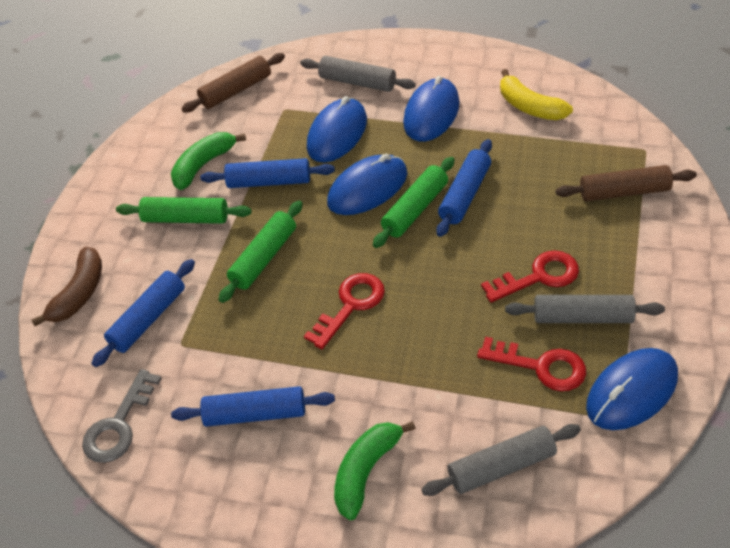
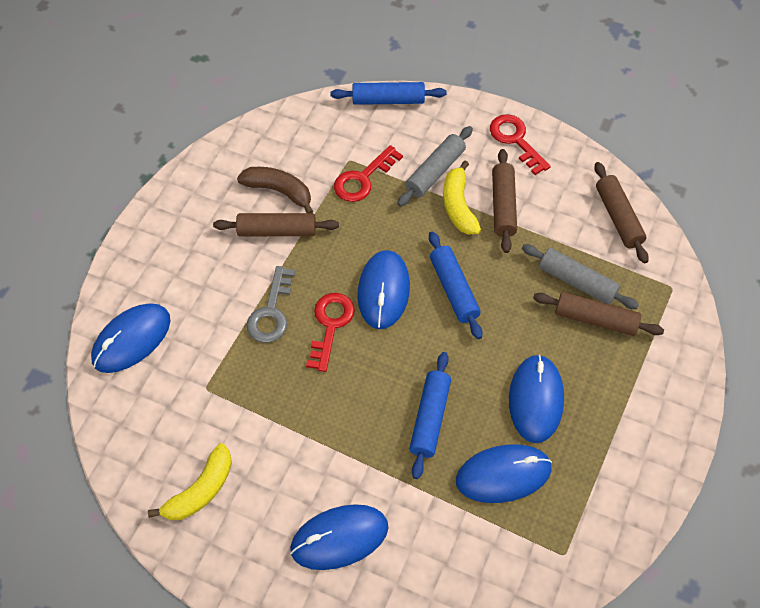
blue mouse: 4 -> 5
blue rolling pin: 4 -> 3
brown rolling pin: 2 -> 4
green banana: 2 -> 0
green rolling pin: 3 -> 0
grey rolling pin: 3 -> 2
yellow banana: 1 -> 2

